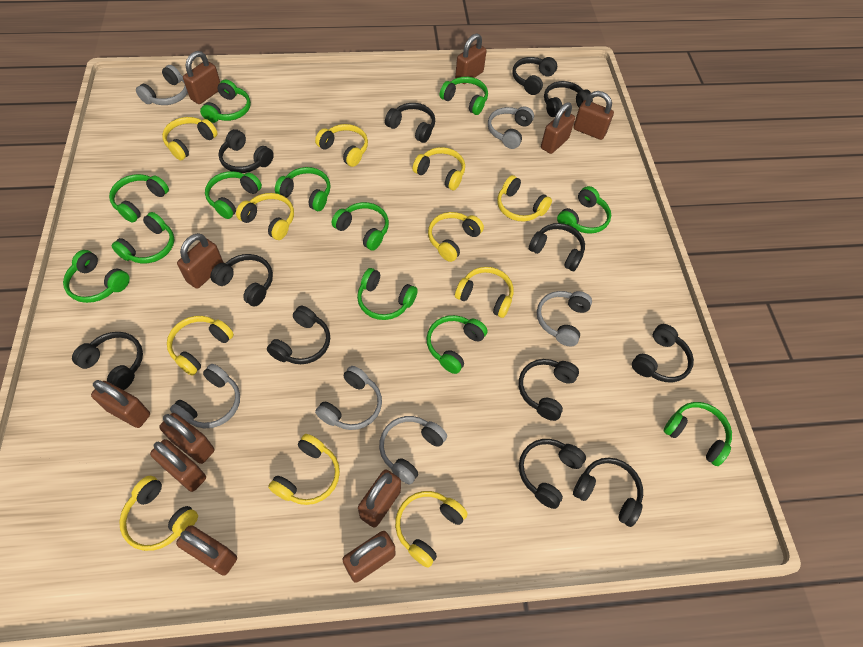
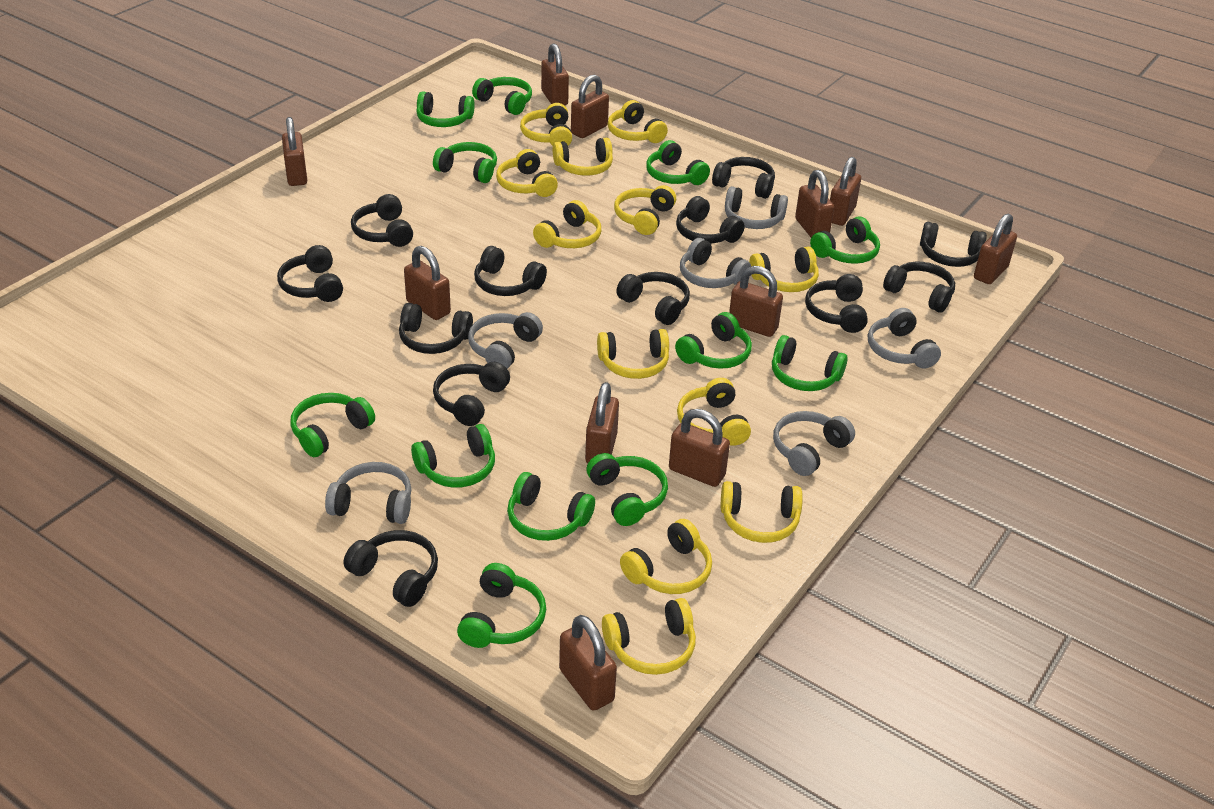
yellow headphones: 11 -> 12

